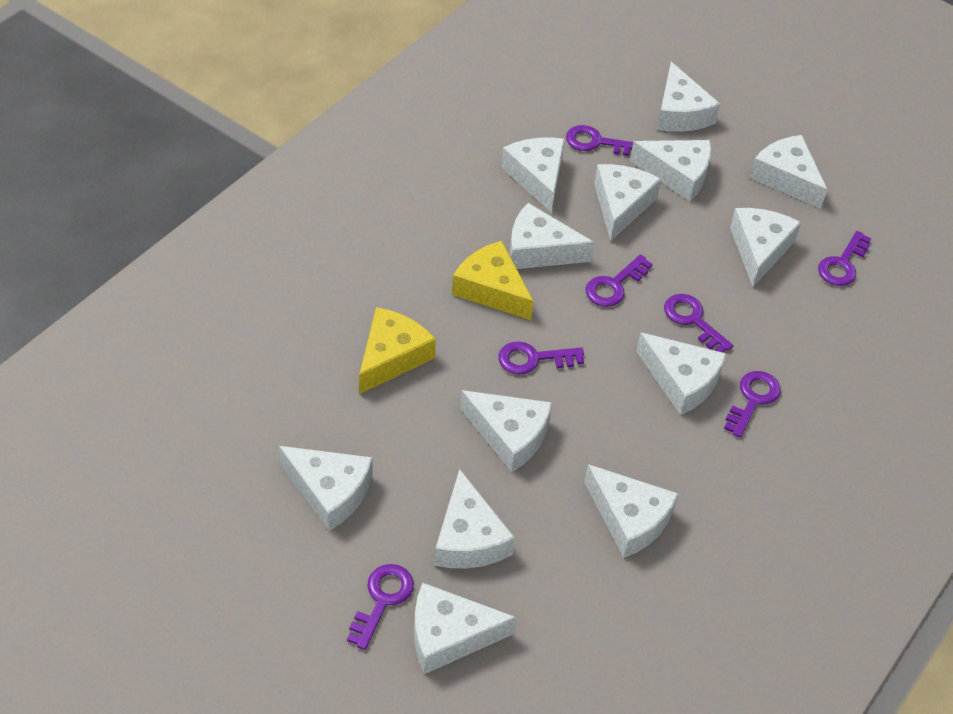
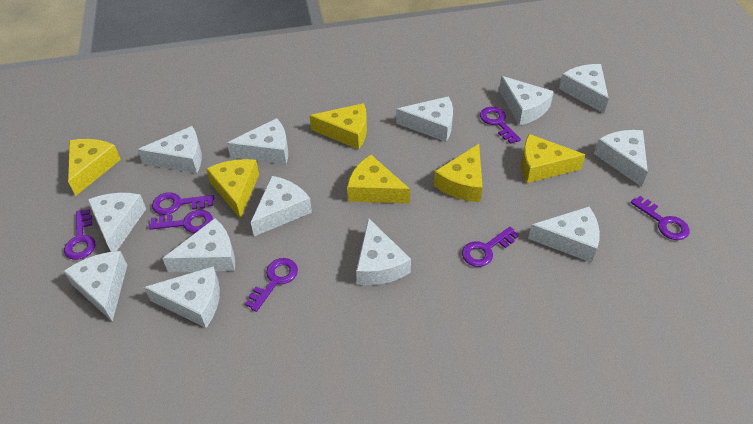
yellow cheese: 2 -> 6

